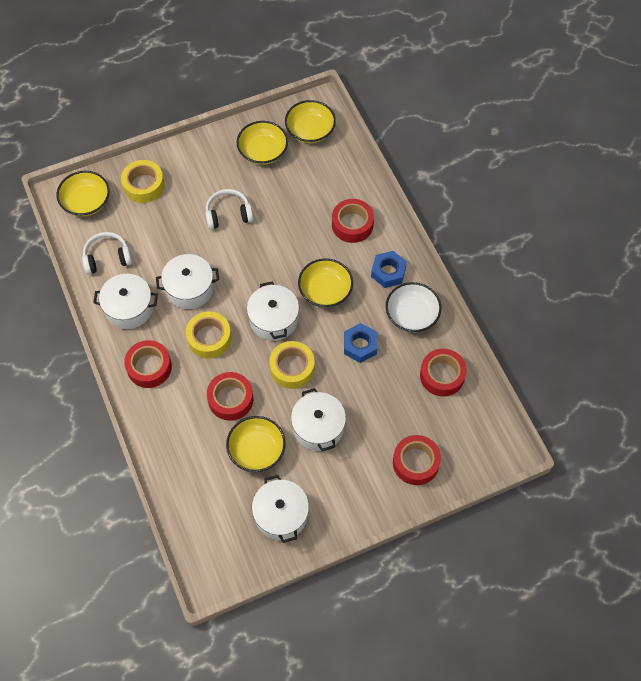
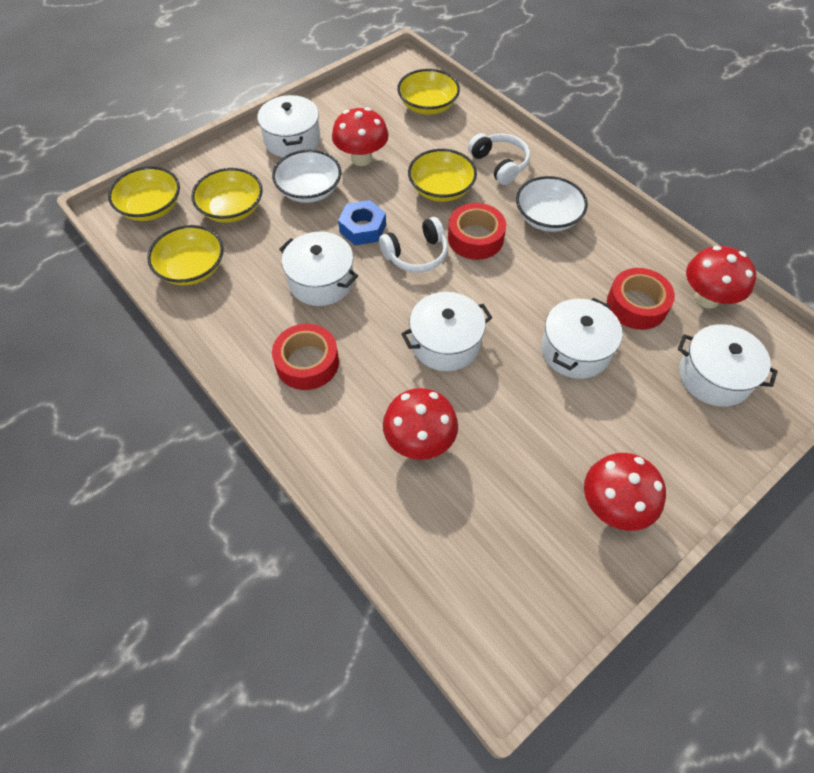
blue nut: 2 -> 1
red mushroom: 0 -> 4
red tape: 5 -> 3
white bowl: 1 -> 2
yellow tape: 3 -> 0

